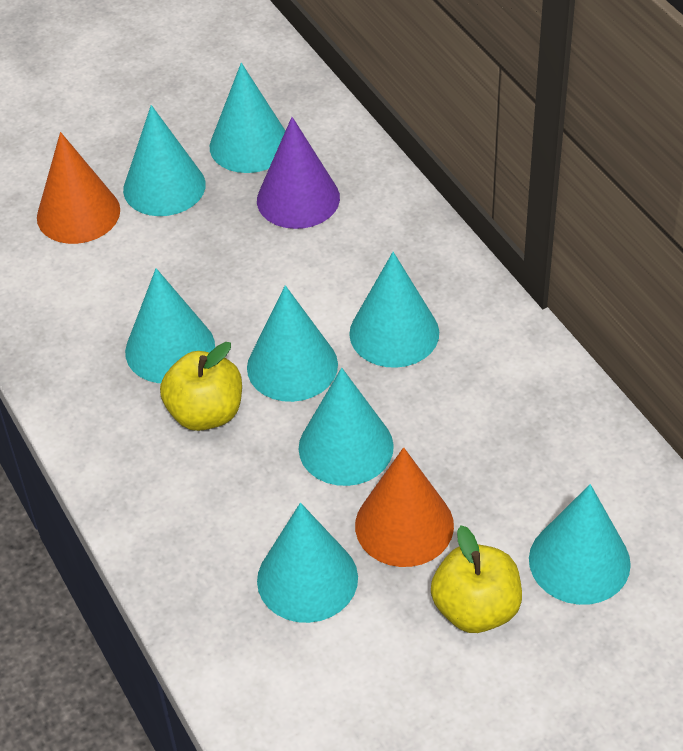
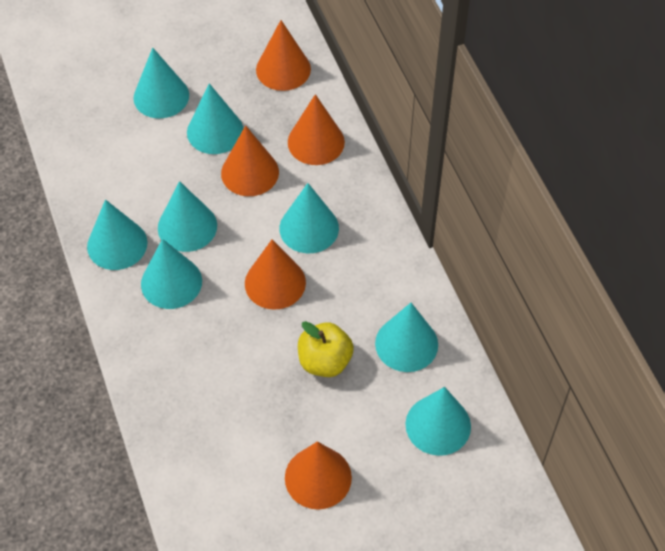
orange cone: 2 -> 5
purple cone: 1 -> 0
yellow apple: 2 -> 1

